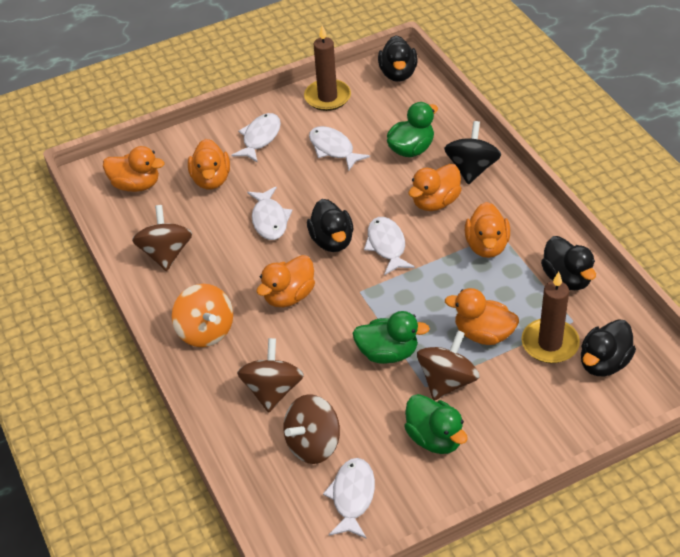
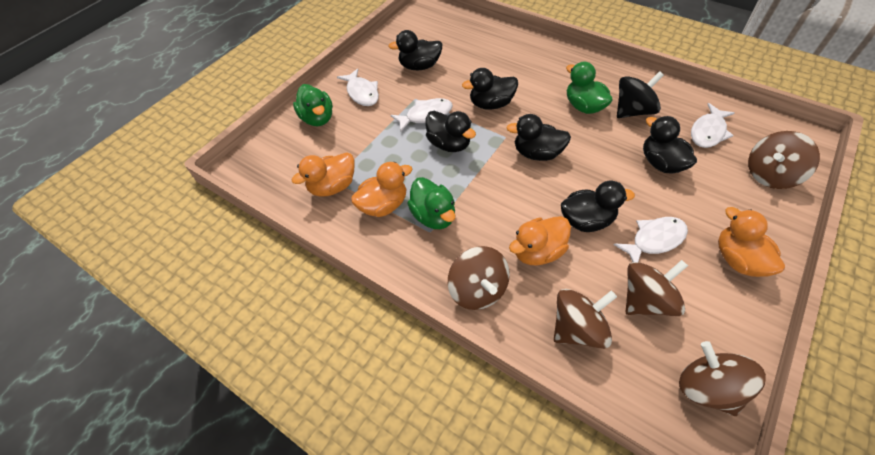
black duck: 4 -> 6
brown candle: 2 -> 0
brown spinning top: 4 -> 5
orange duck: 6 -> 4
orange spinning top: 1 -> 0
white fish: 5 -> 4

